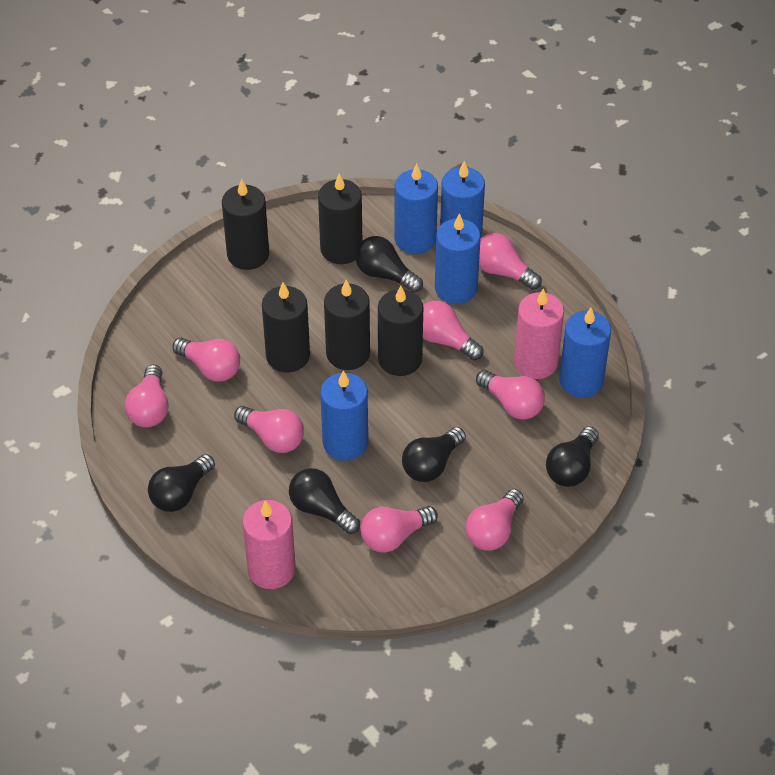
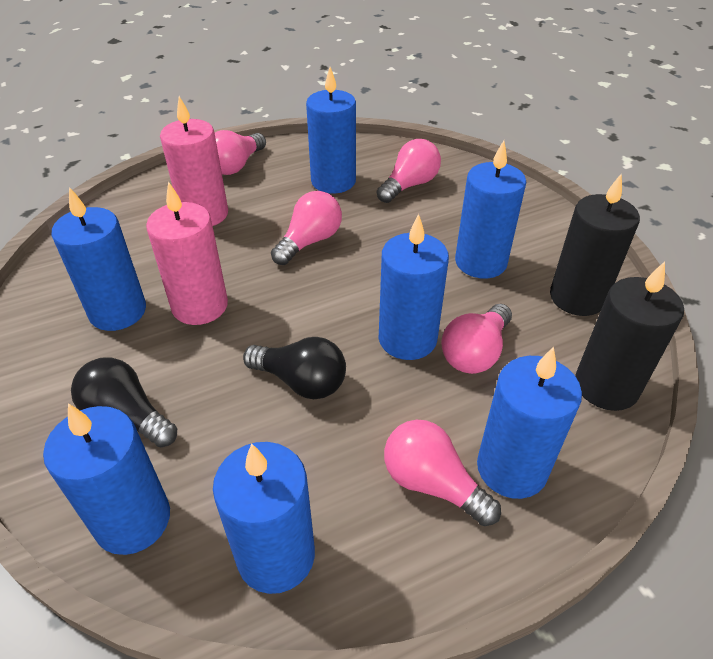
black candle: 5 -> 2
black light bulb: 5 -> 2
blue candle: 5 -> 7
pink light bulb: 8 -> 5

